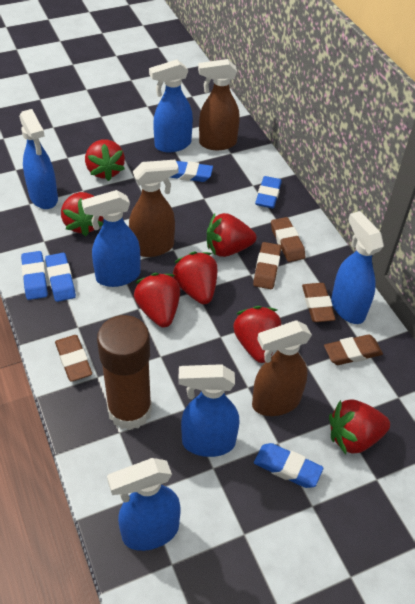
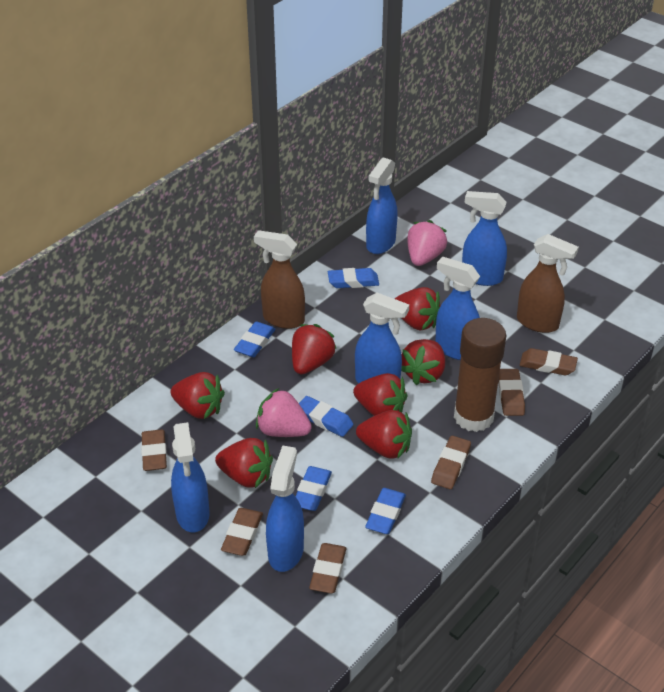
brown eraser: 5 -> 6
brown spray bottle: 3 -> 2
pink strawberry: 0 -> 2

